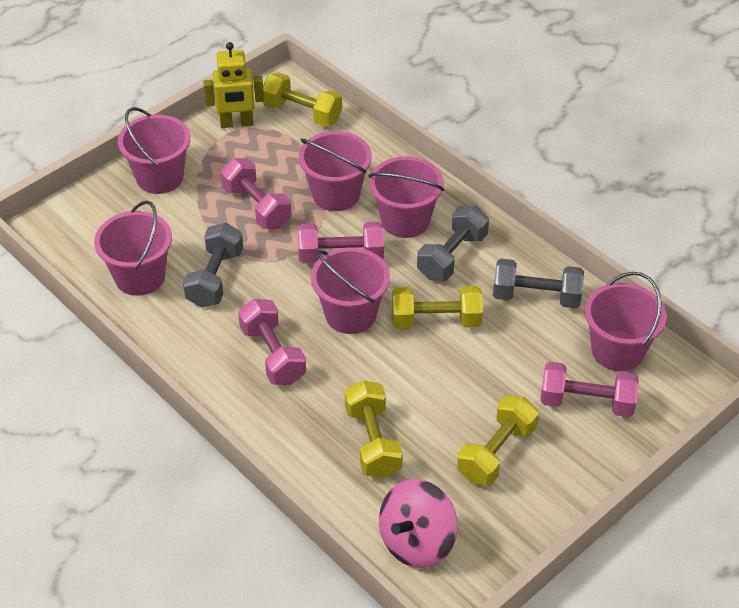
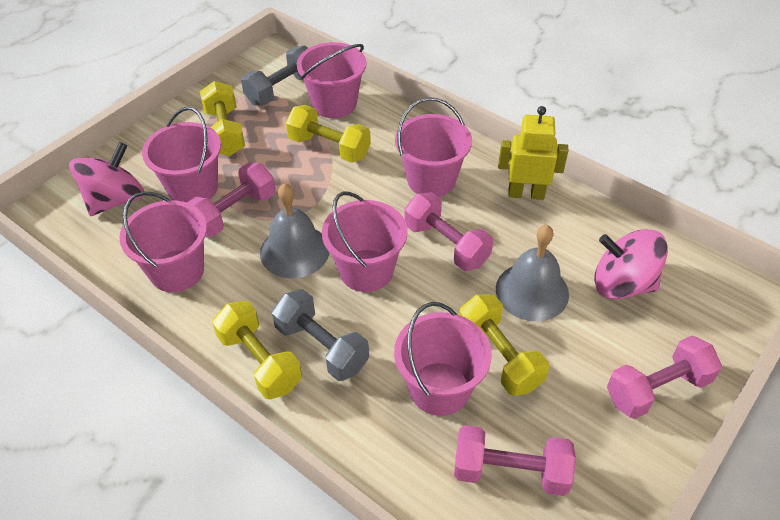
grey bell: 0 -> 2
grey dumbbell: 3 -> 2
pink spinning top: 1 -> 2

